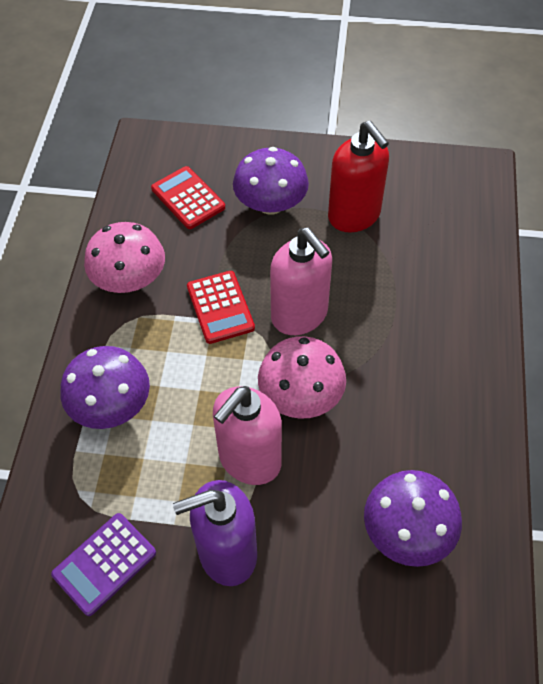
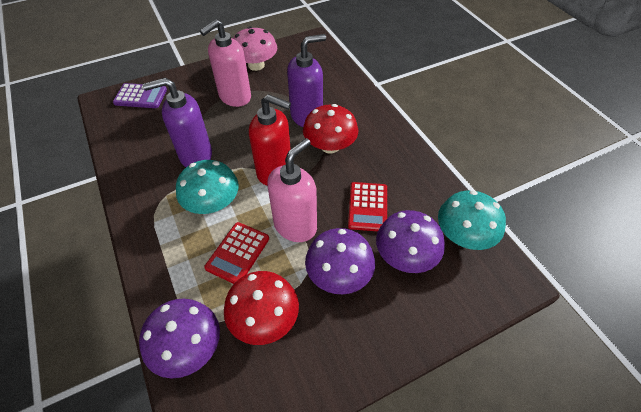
pink mushroom: 2 -> 1
purple soap dispenser: 1 -> 2
red mushroom: 0 -> 2
turquoise mushroom: 0 -> 2

